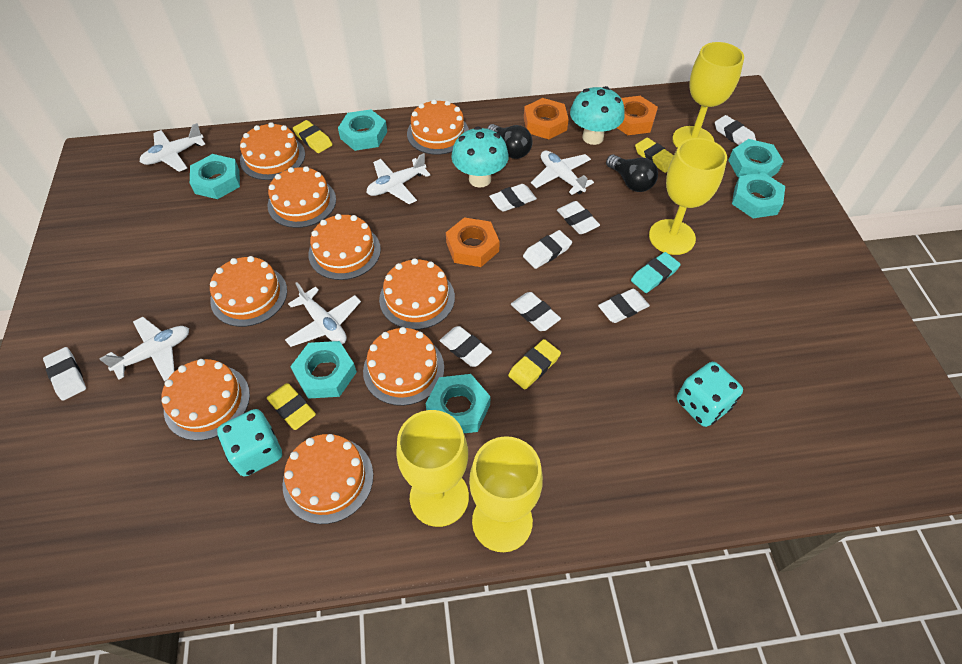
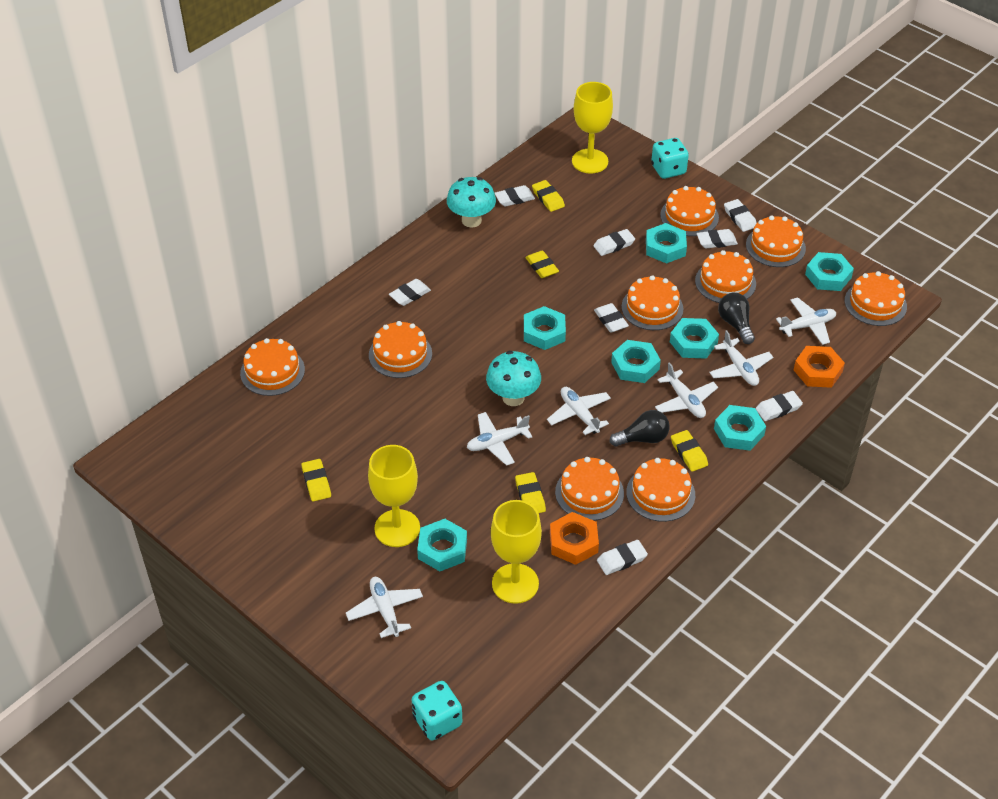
orange nut: 3 -> 2
turquoise eraser: 1 -> 0
turquoise nut: 6 -> 7
white plane: 5 -> 6
yellow eraser: 4 -> 5
yellow goblet: 4 -> 3

